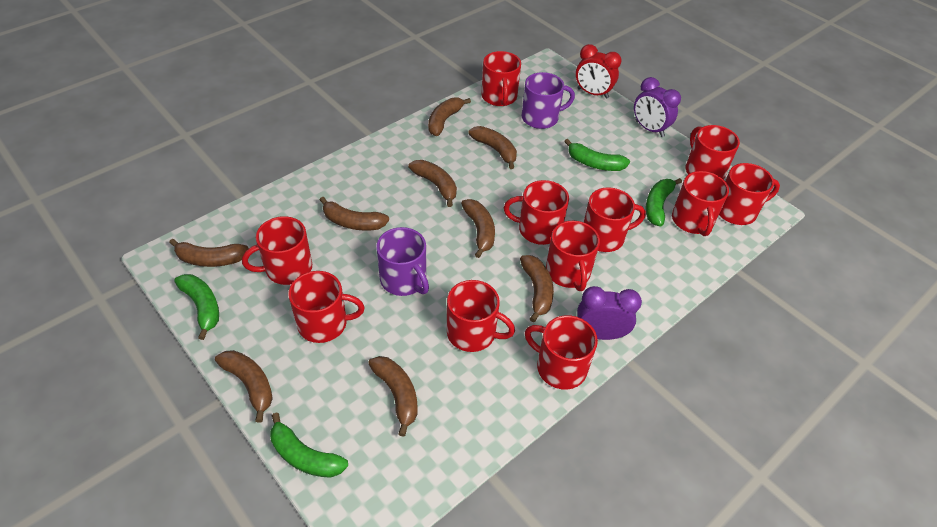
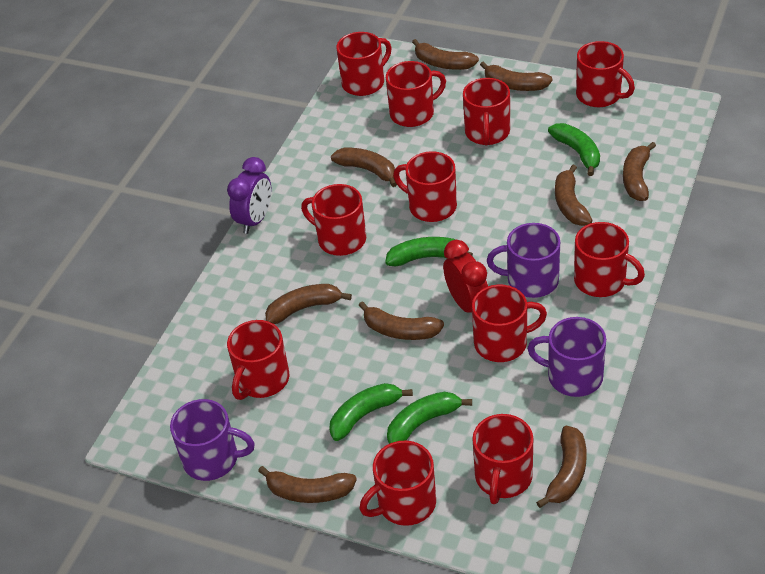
purple clock: 2 -> 1
purple mug: 2 -> 3

